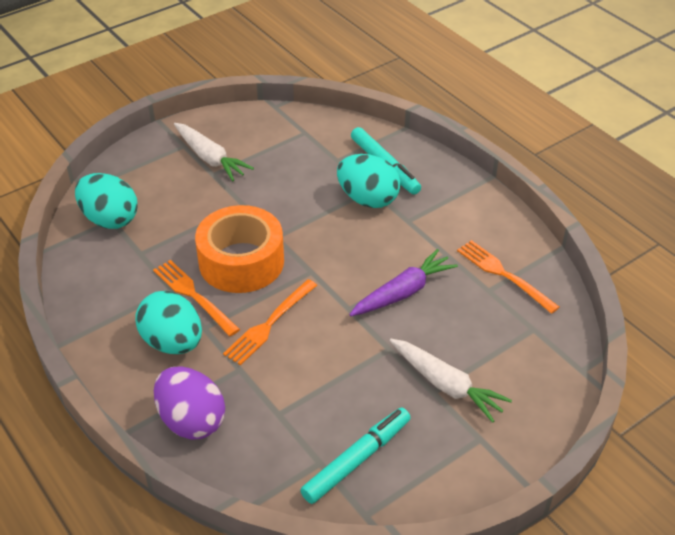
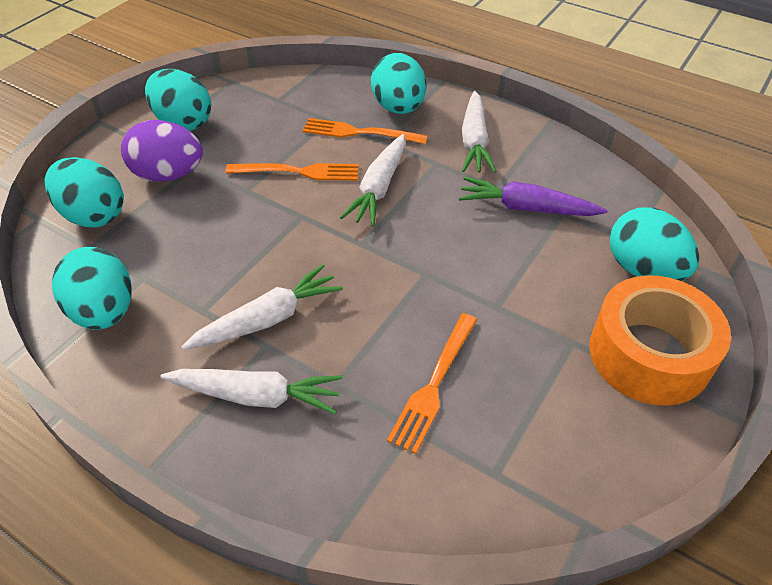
turquoise egg: 3 -> 5
turquoise marker: 2 -> 0
white carrot: 2 -> 4

